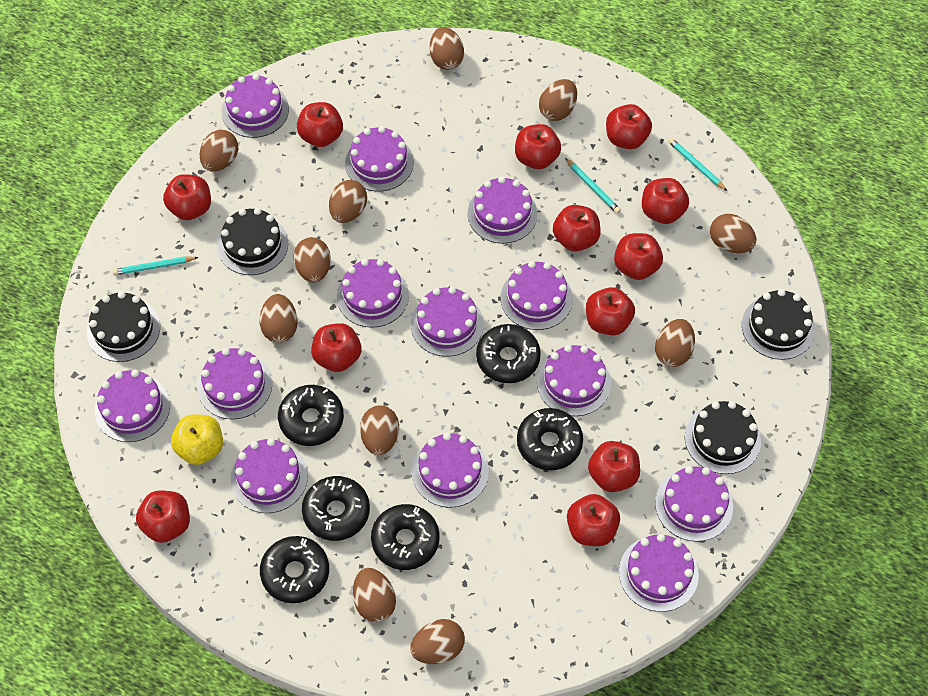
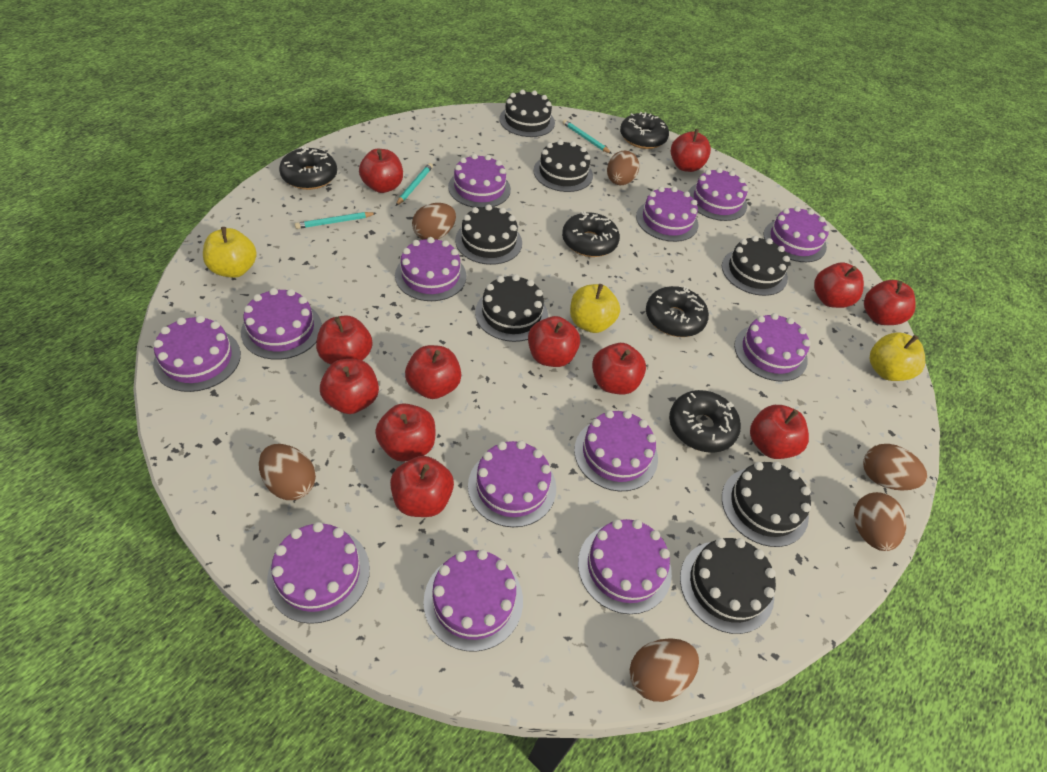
black cake: 4 -> 7
black donut: 6 -> 5
brown egg: 11 -> 6
yellow apple: 1 -> 3

